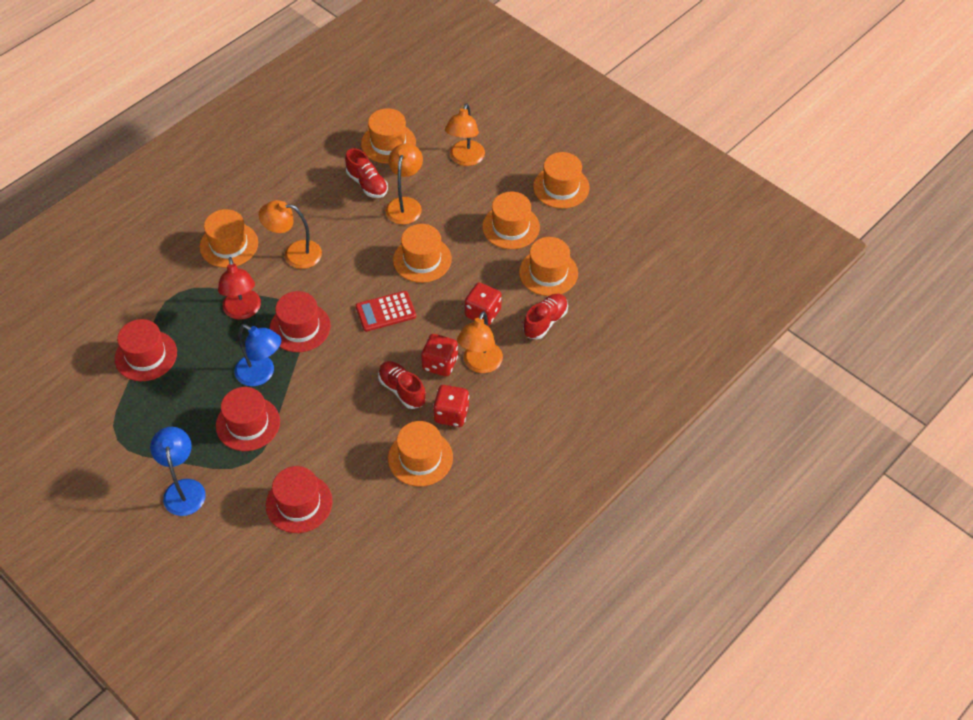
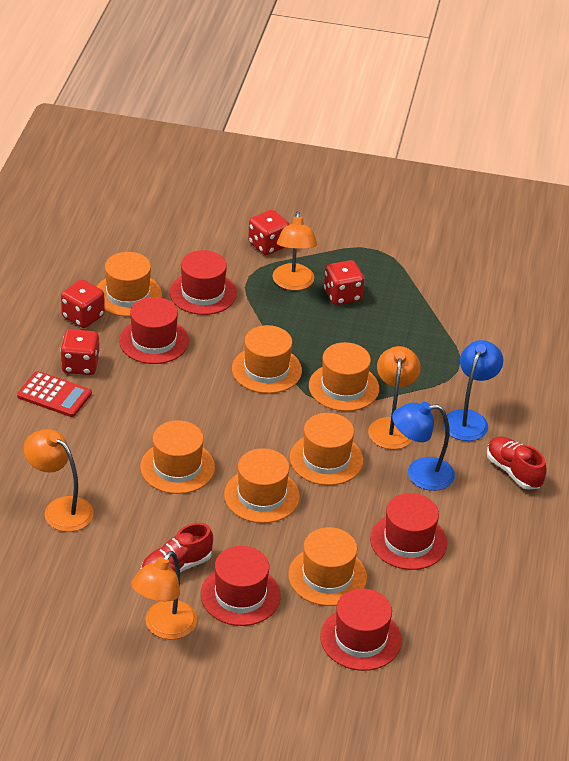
red dice: 3 -> 4
red hat: 4 -> 5
red lamp: 1 -> 0
red shoe: 3 -> 2

